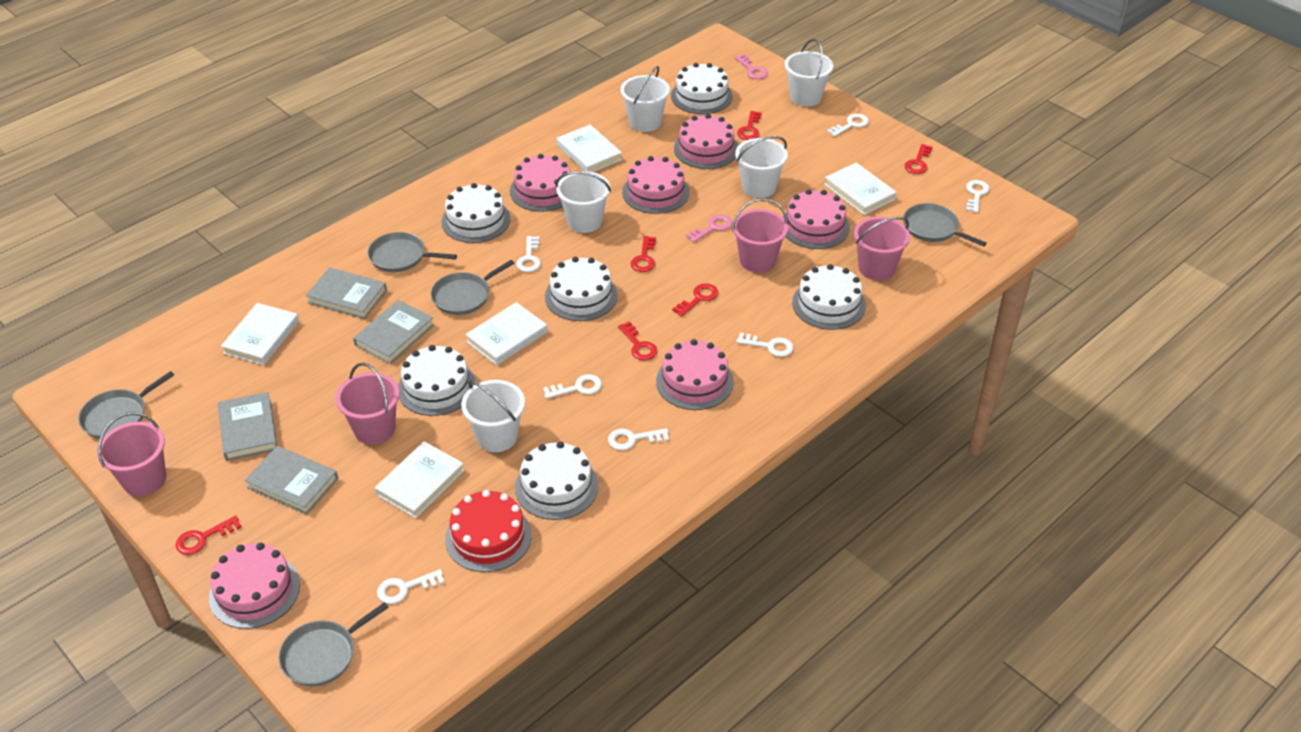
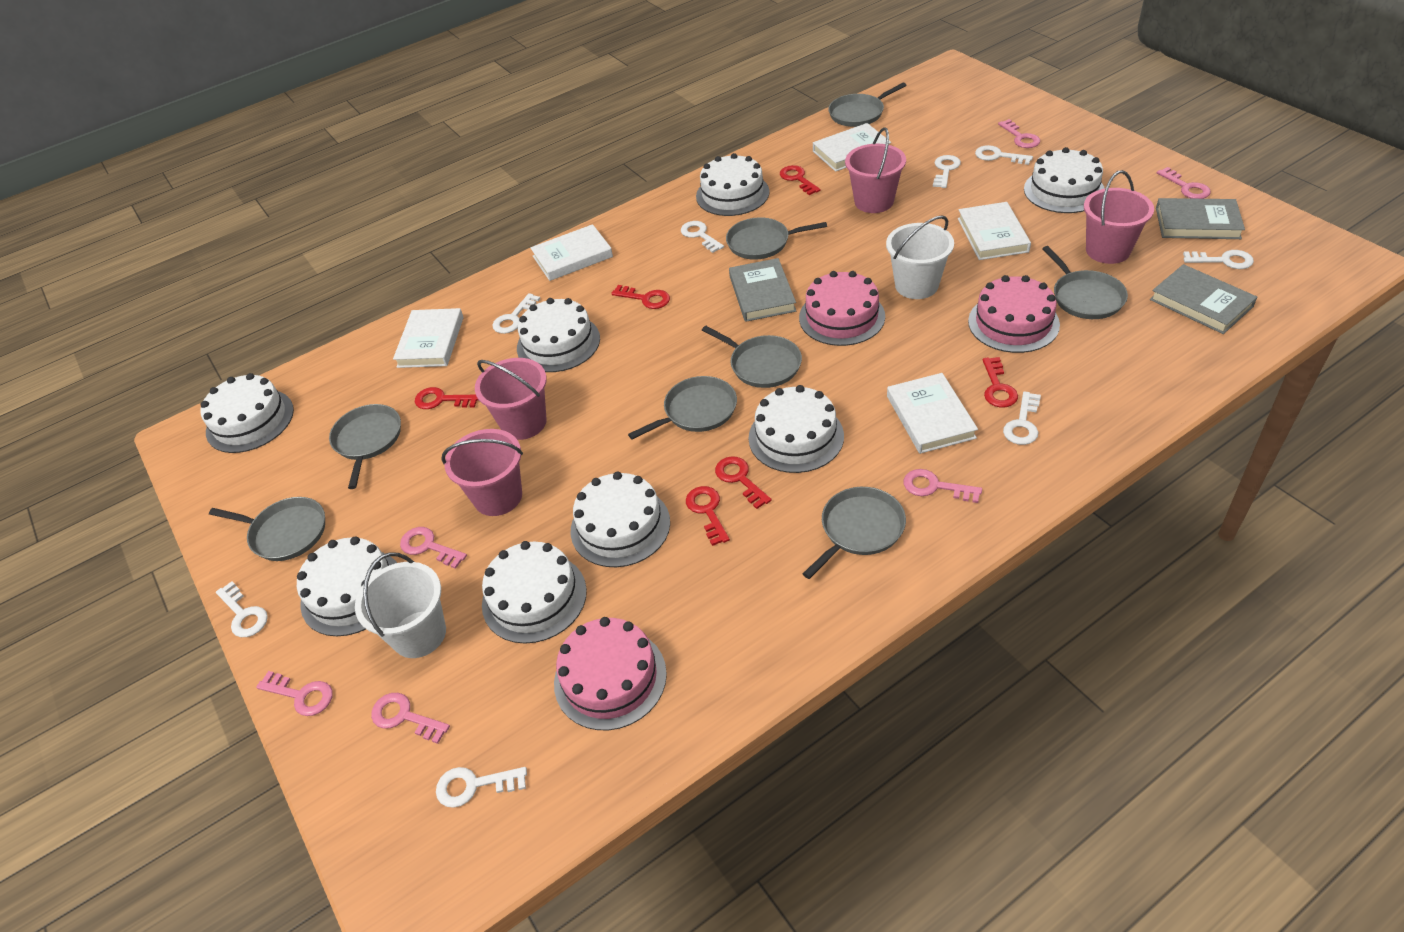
grey book: 4 -> 3
grey pan: 5 -> 8
pink cake: 6 -> 3
pink key: 2 -> 6
red cake: 1 -> 0
white bucket: 5 -> 2
white cake: 6 -> 8
white key: 7 -> 8

